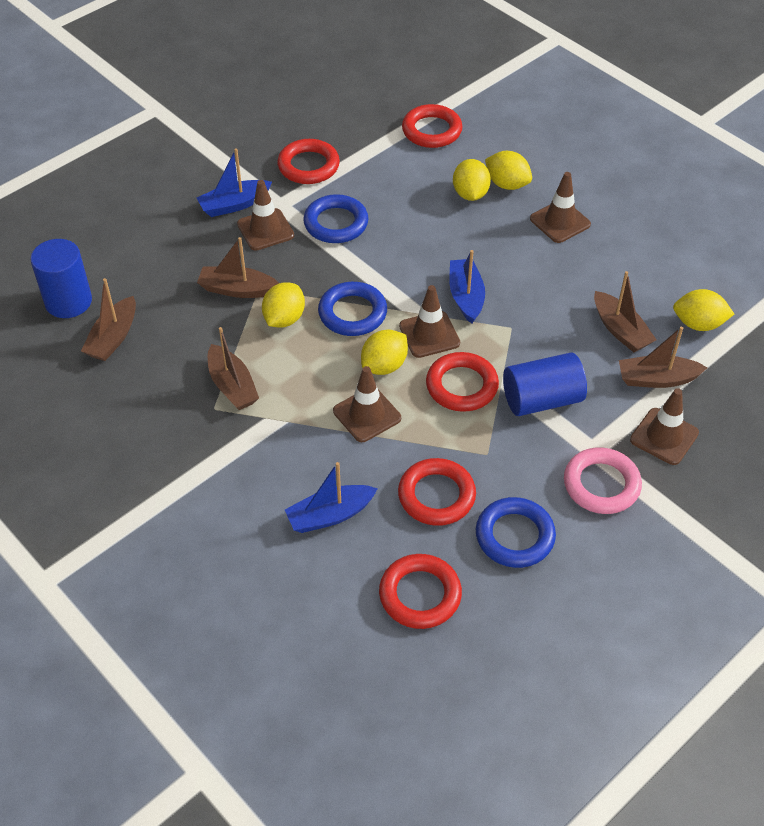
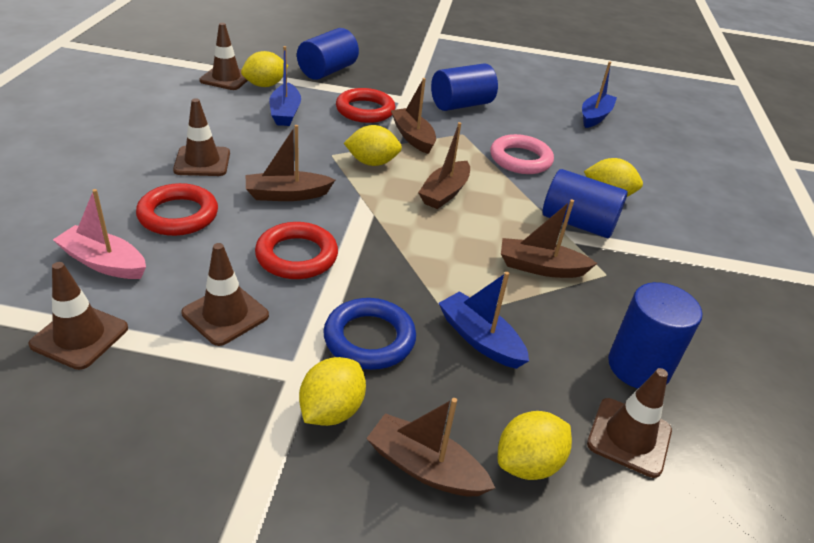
blue cylinder: 2 -> 4
blue ring: 3 -> 1
pink boat: 0 -> 1
red ring: 5 -> 3

